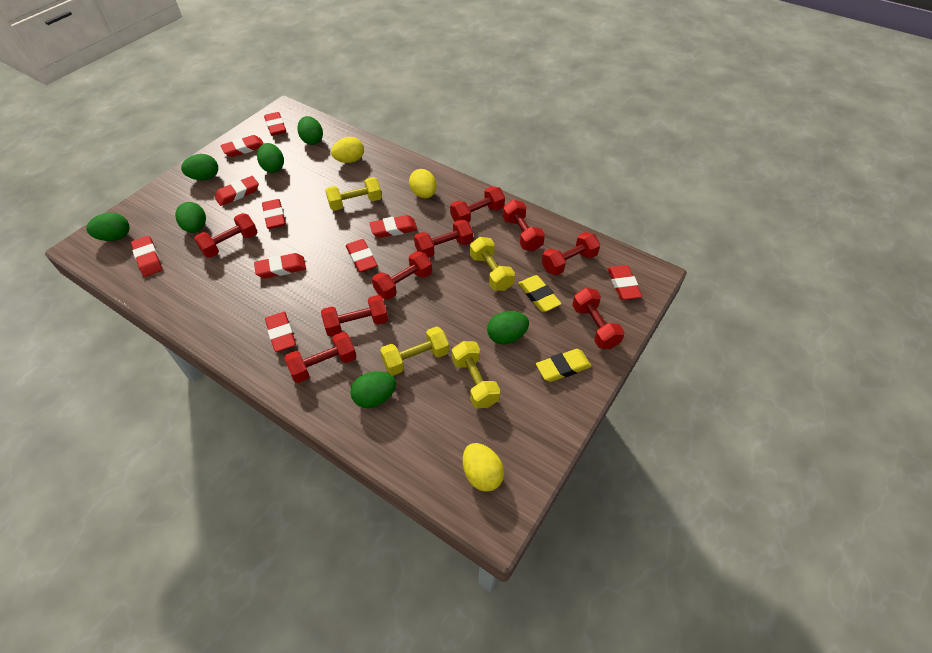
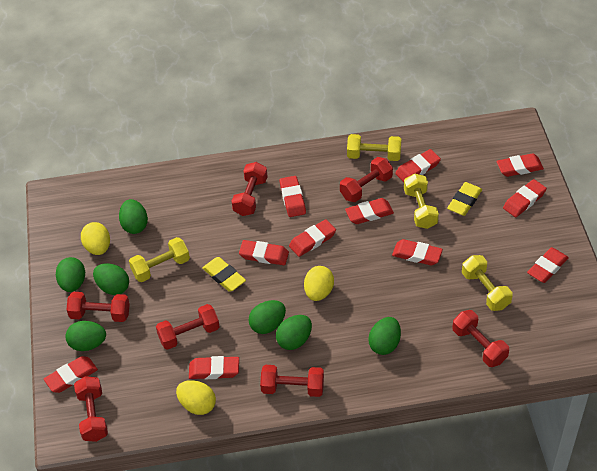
red dumbbell: 9 -> 7
red eraser: 10 -> 11

